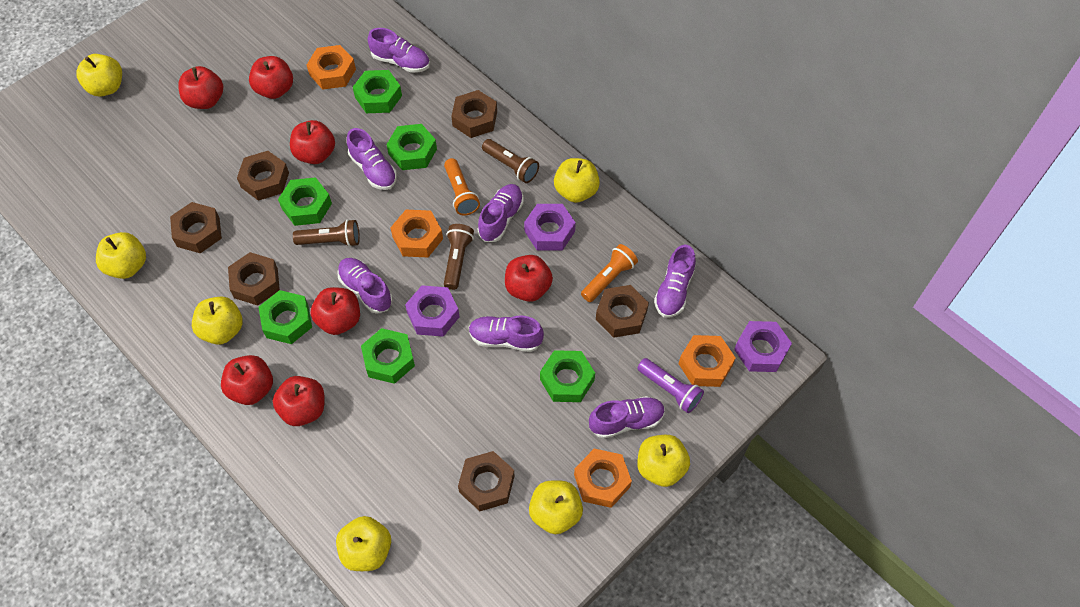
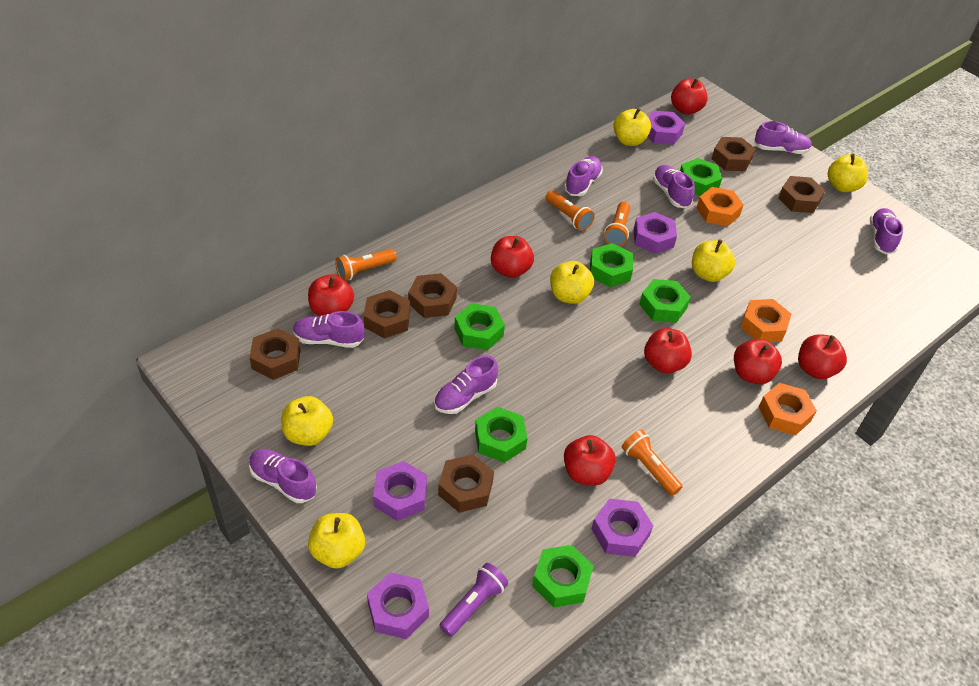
brown flashlight: 3 -> 0
orange flashlight: 2 -> 4
orange nut: 4 -> 3
purple nut: 3 -> 5
yellow apple: 7 -> 6

